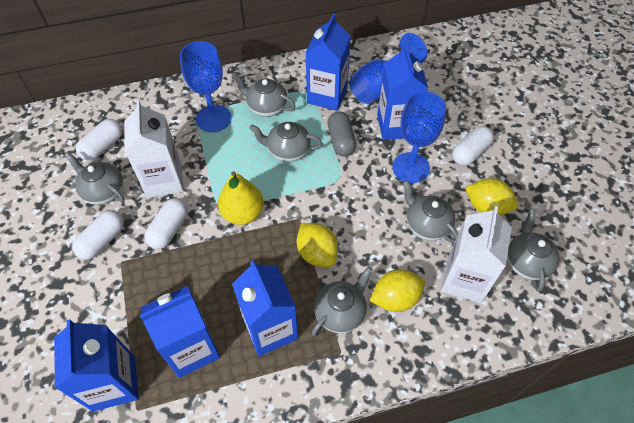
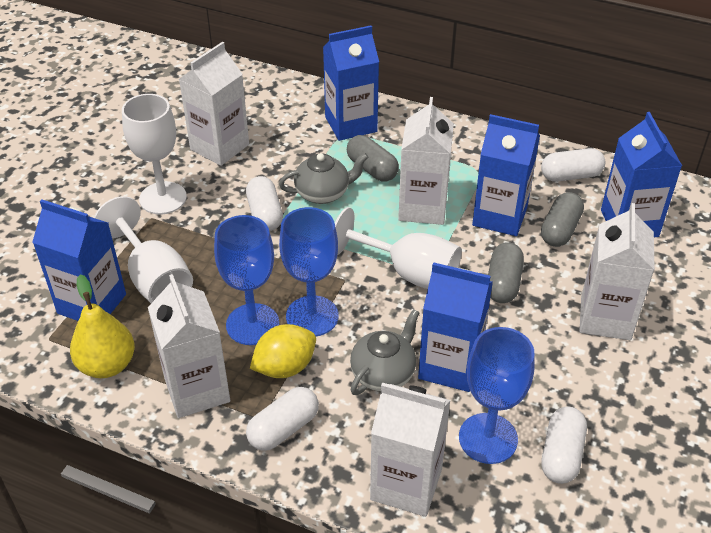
grey capsule: 1 -> 3
grey teapot: 6 -> 2
white carton: 2 -> 5
white goblet: 0 -> 3
yellow lemon: 3 -> 1

